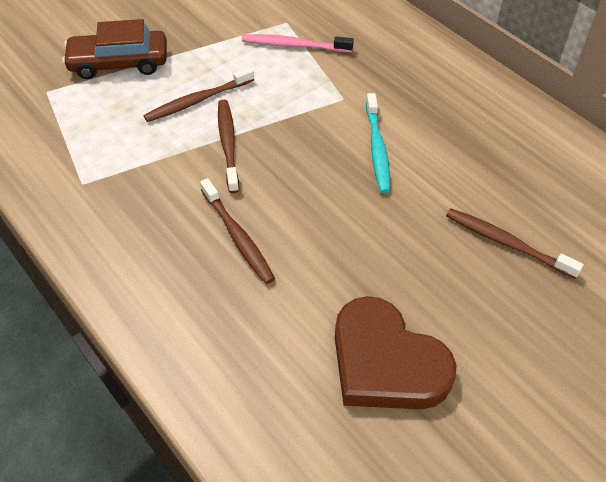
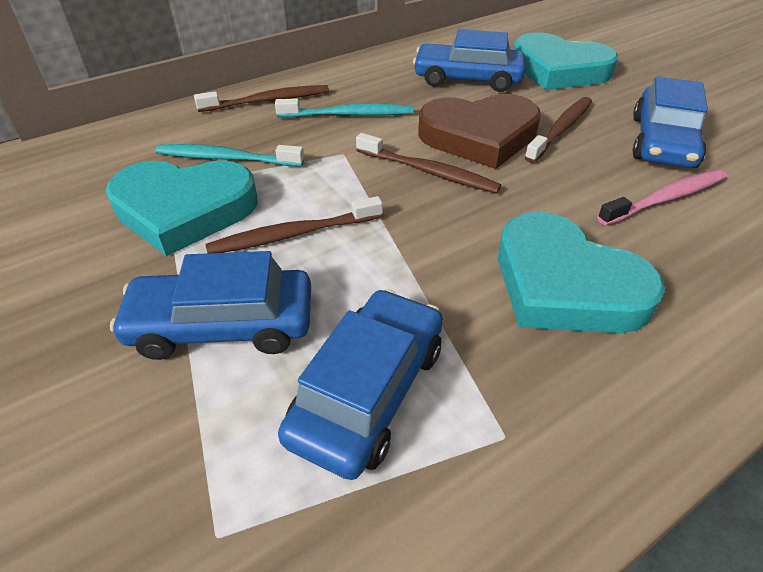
blue car: 0 -> 4
brown car: 1 -> 0
turquoise heart: 0 -> 3
turquoise toothbrush: 1 -> 2

